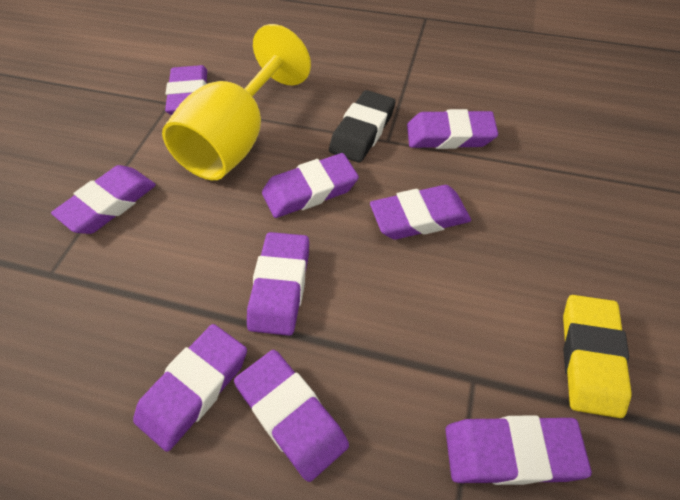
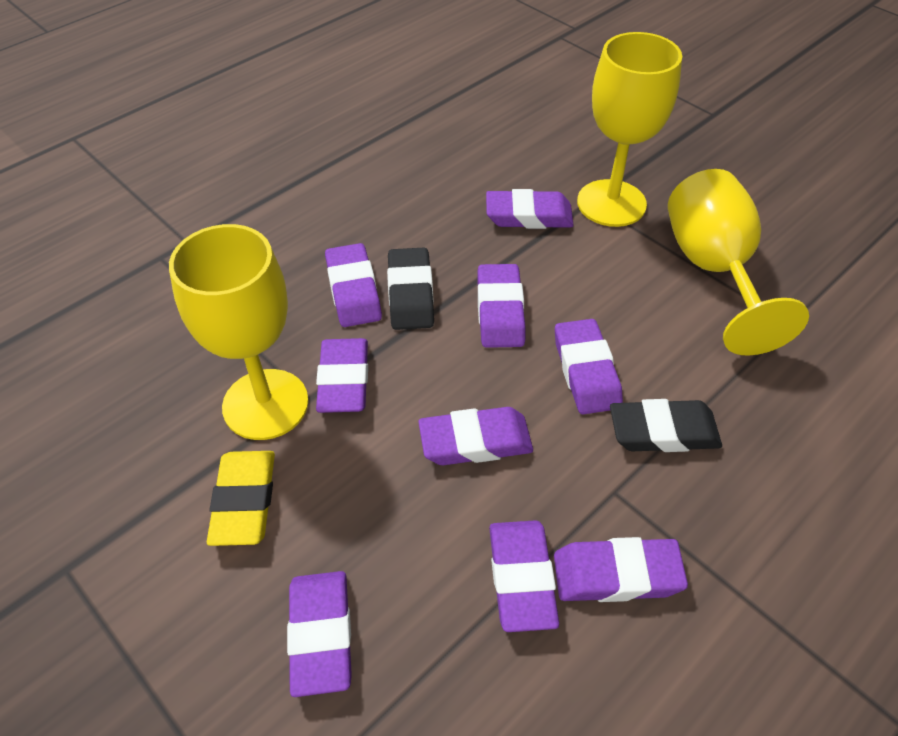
black eraser: 1 -> 2
yellow goblet: 1 -> 3

